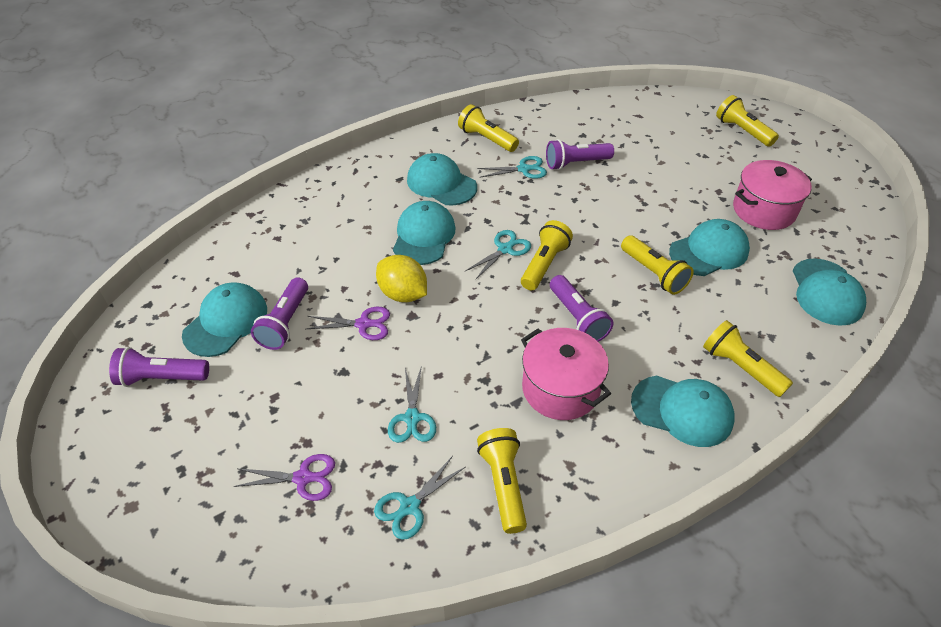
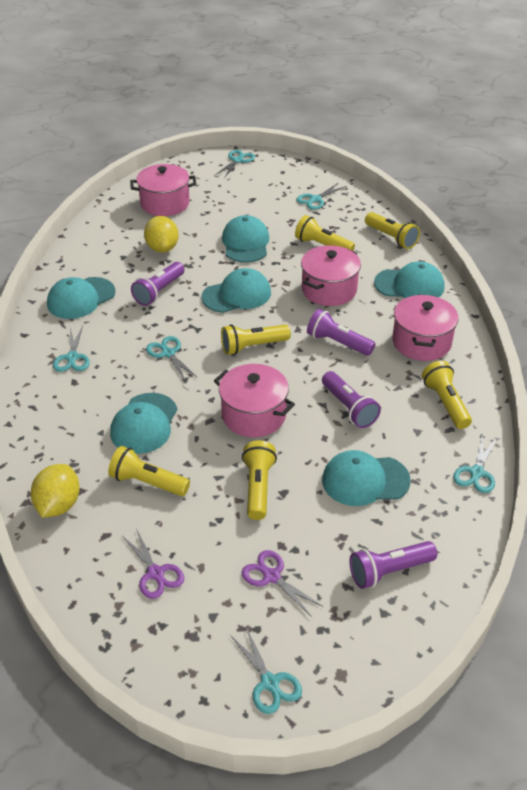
pink pot: 2 -> 4
turquoise scissors: 4 -> 6
yellow lemon: 1 -> 2

